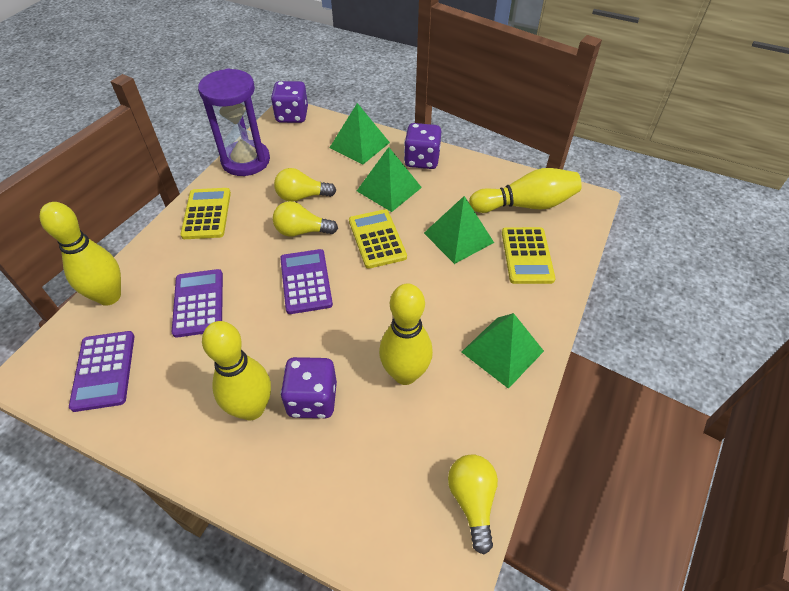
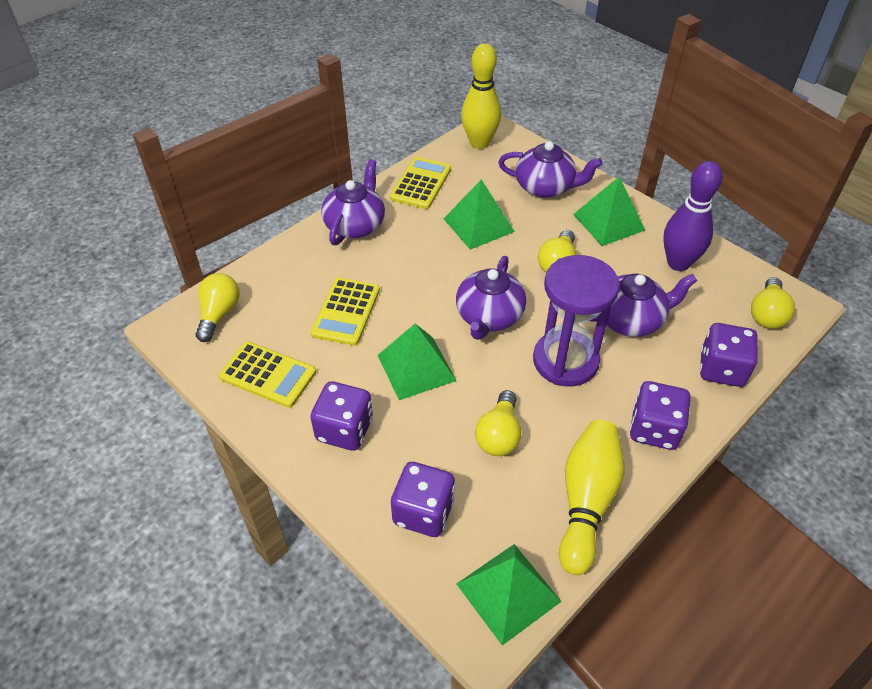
purple bowling pin: 0 -> 1
purple calculator: 3 -> 0
purple dice: 3 -> 4
purple teapot: 0 -> 4
yellow bowling pin: 4 -> 2
yellow light bulb: 3 -> 4

